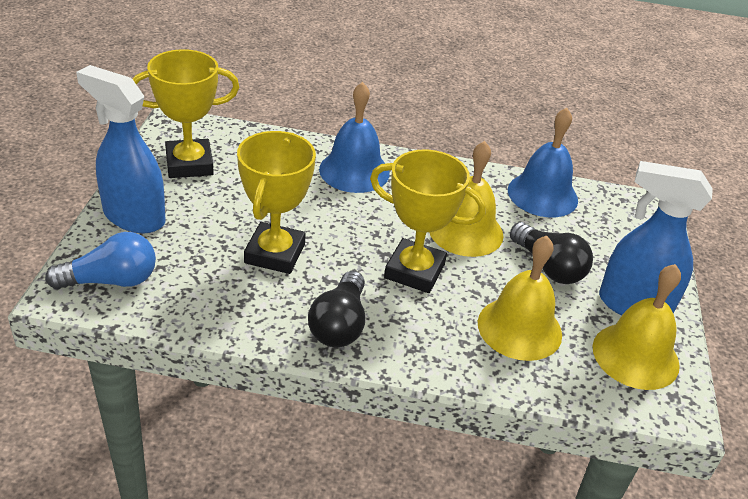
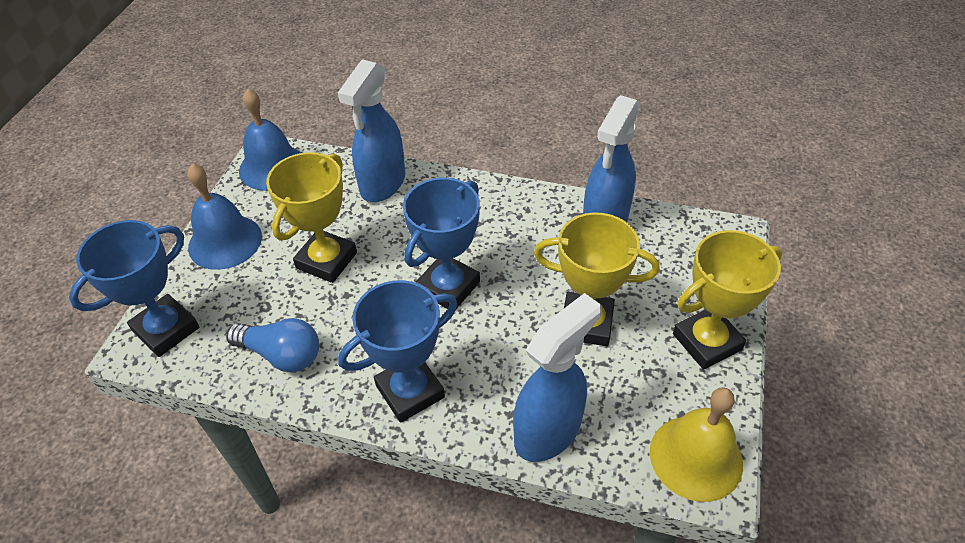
black light bulb: 2 -> 0
blue spray bottle: 2 -> 3
blue trophy: 0 -> 3
yellow bell: 3 -> 1

